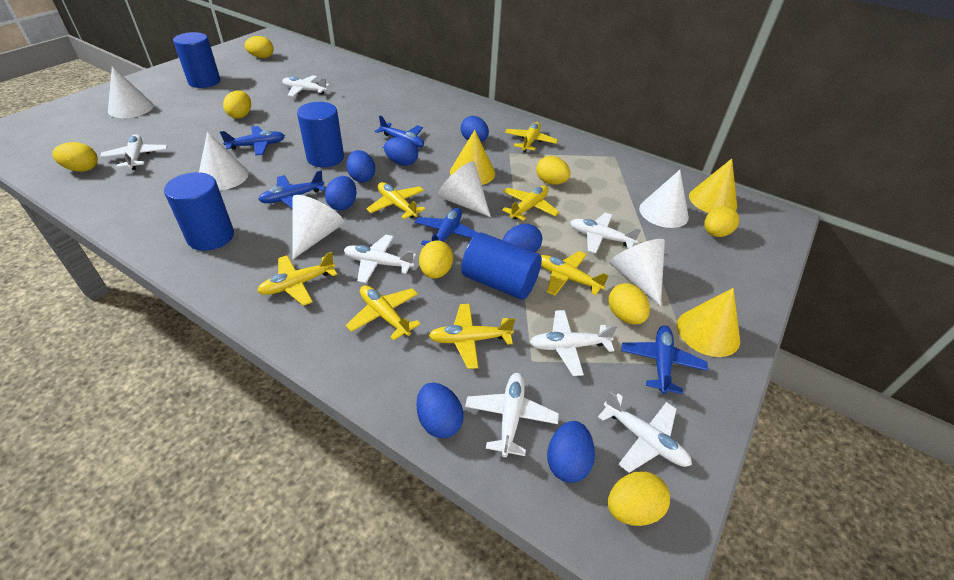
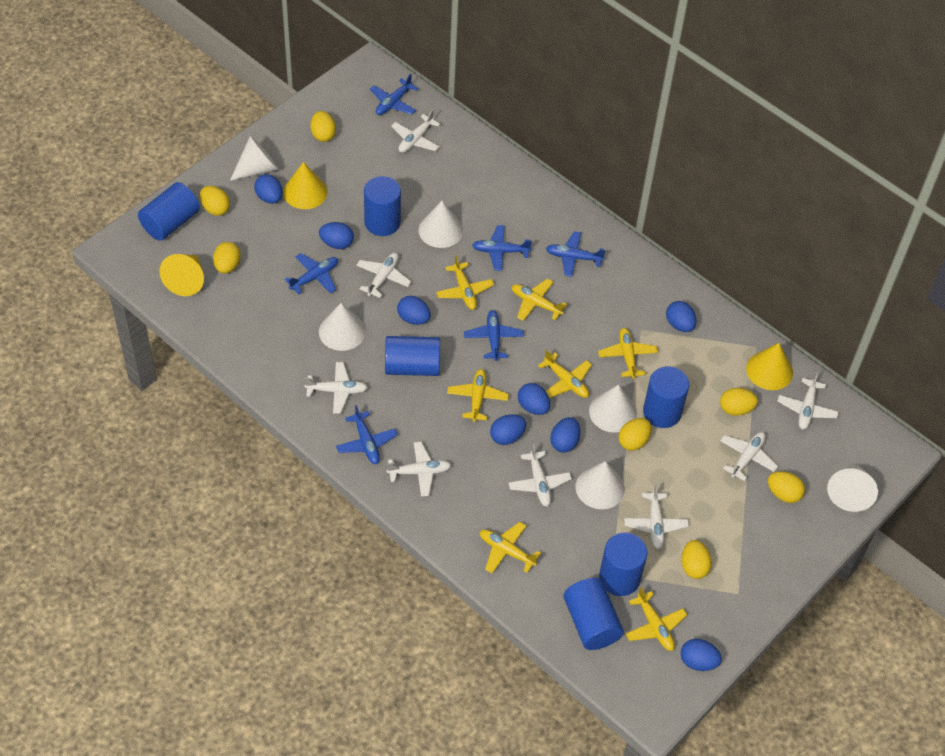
blue cylinder: 4 -> 6
blue egg: 7 -> 8
blue plane: 5 -> 6
white plane: 7 -> 8
yellow egg: 8 -> 7

